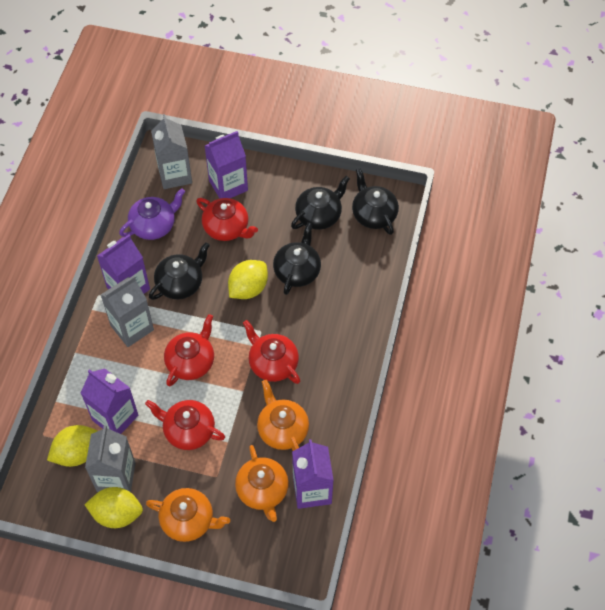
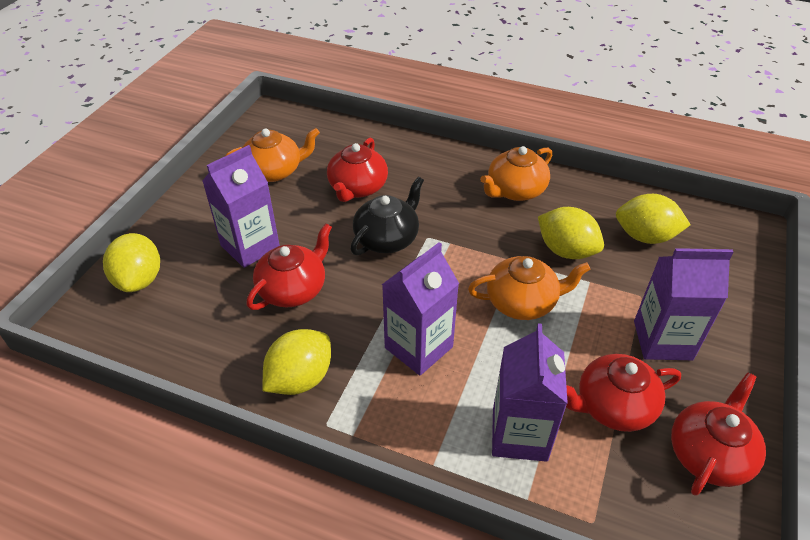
black teapot: 4 -> 1
grey carton: 3 -> 0
purple teapot: 1 -> 0
yellow lemon: 3 -> 4

